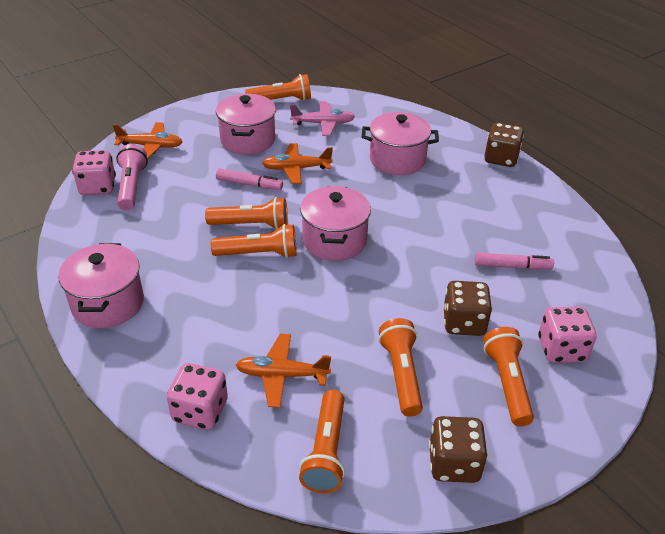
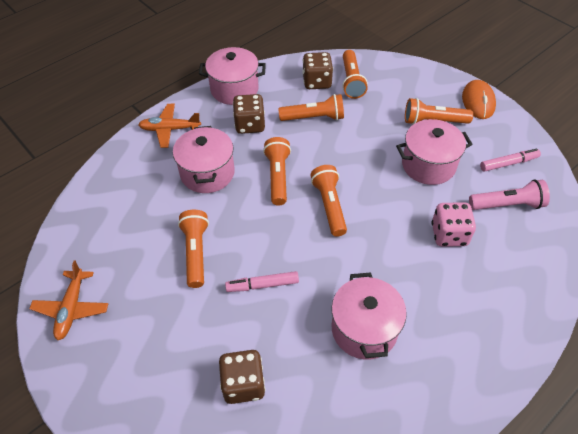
orange mouse: 0 -> 1
orange plane: 3 -> 2
pink dice: 3 -> 1
pink plane: 1 -> 0

